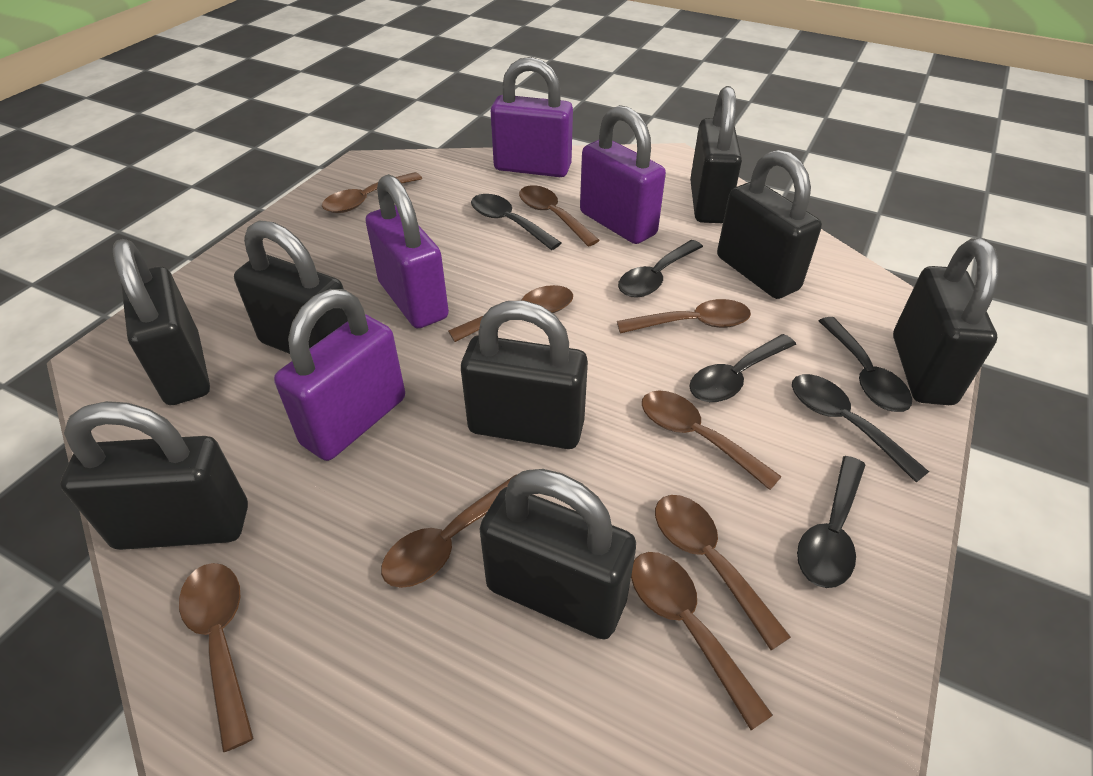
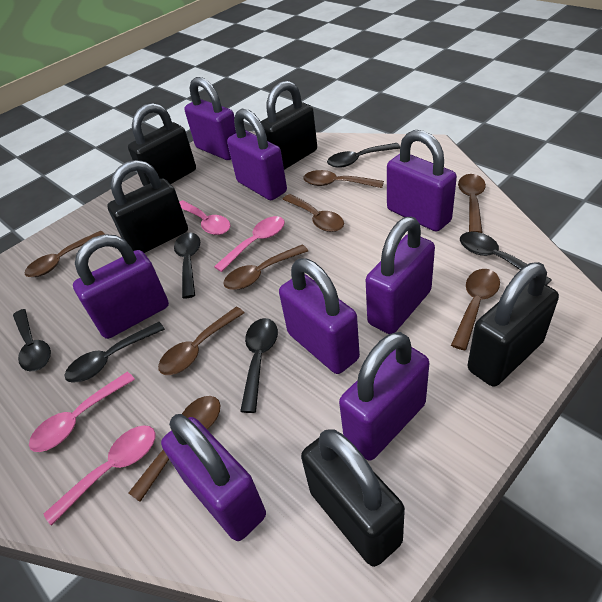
black padlock: 8 -> 5
brown spoon: 9 -> 8
pink spoon: 0 -> 4
purple padlock: 4 -> 8

